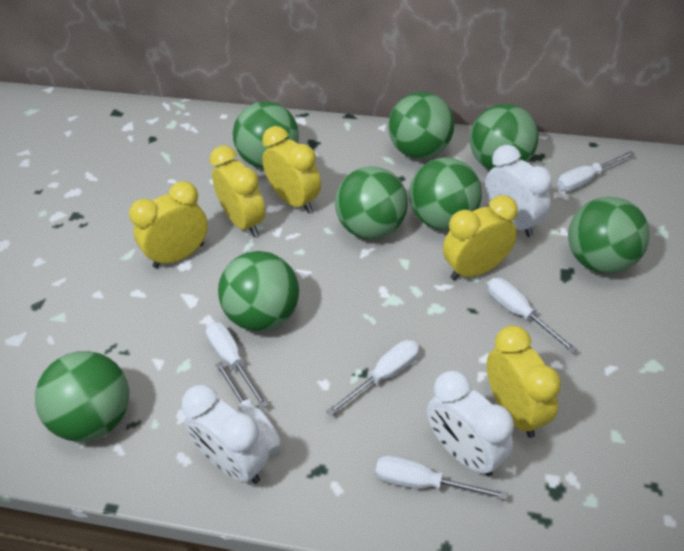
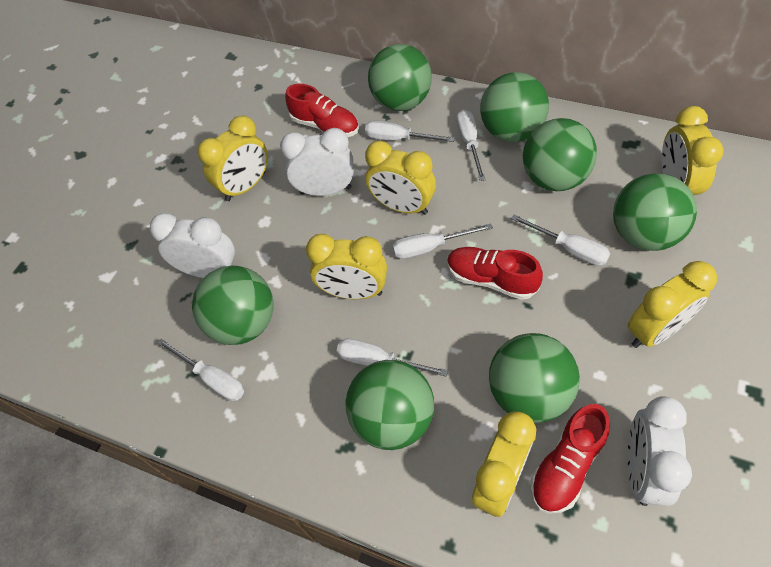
green ball: 8 -> 7
red shoe: 0 -> 3
yellow clock: 5 -> 6

